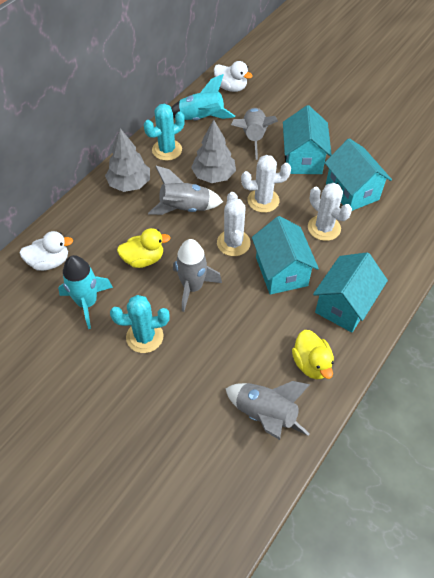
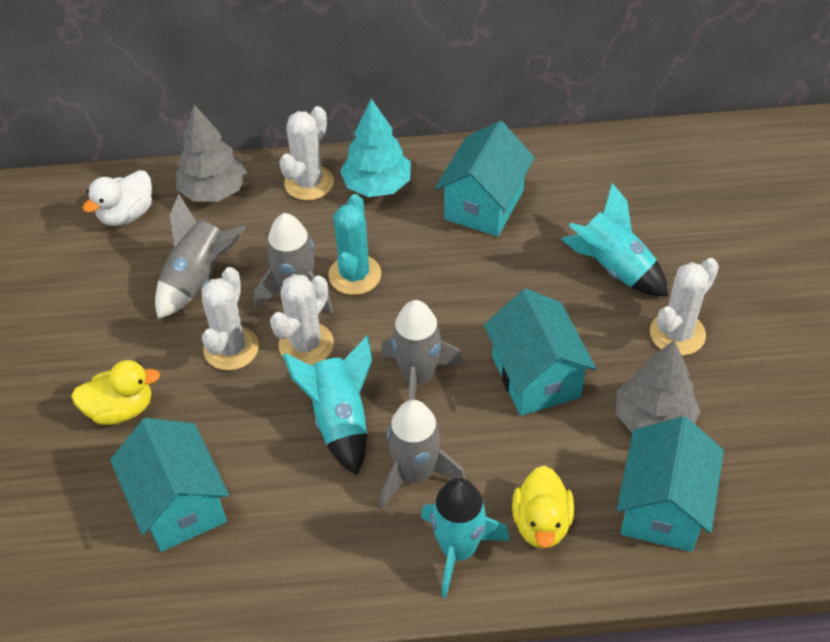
turquoise cactus: 2 -> 1
turquoise rocket: 2 -> 3
turquoise tree: 0 -> 1
white cactus: 3 -> 4
white duck: 2 -> 1

